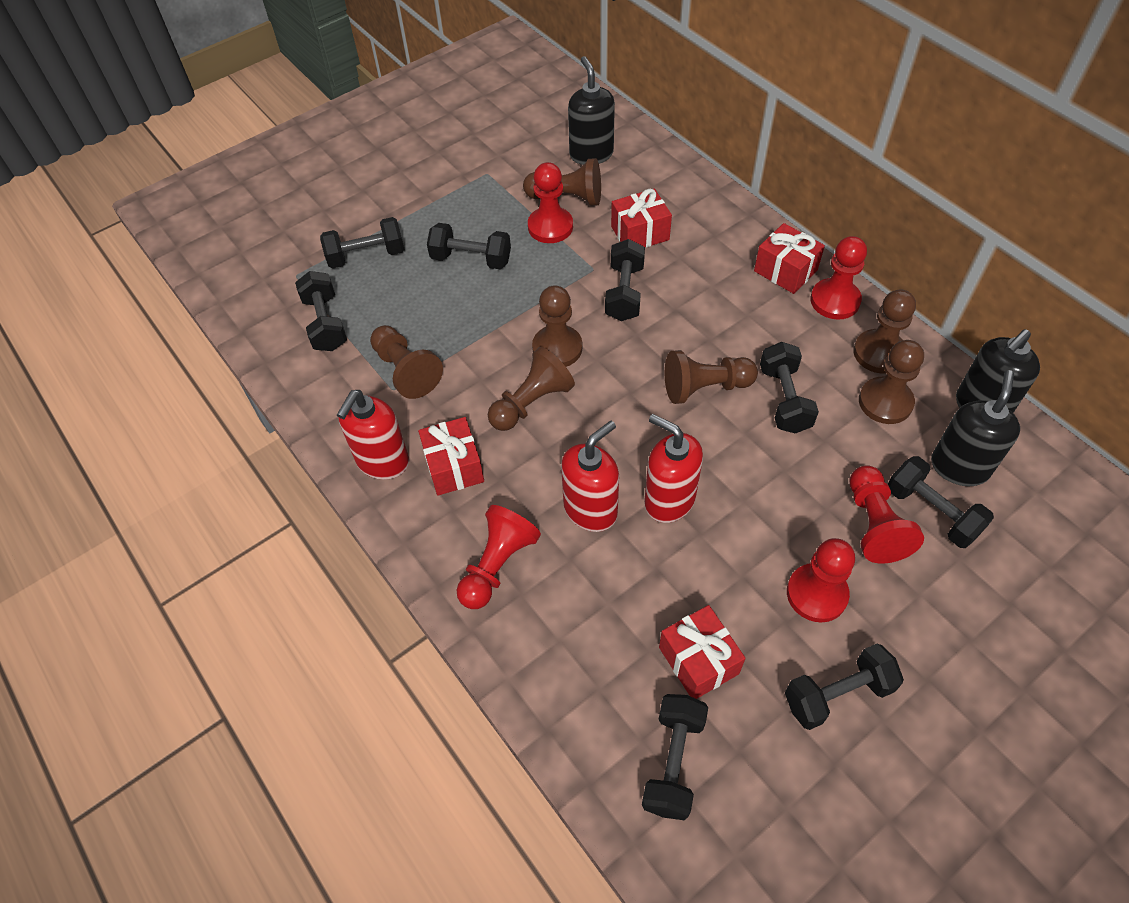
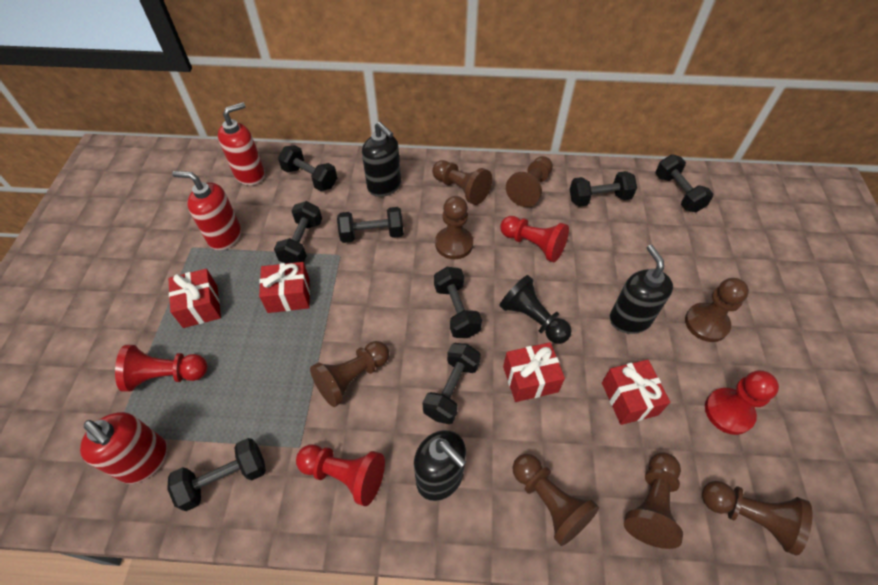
black pawn: 0 -> 1
brown pawn: 7 -> 8
red pawn: 5 -> 4

